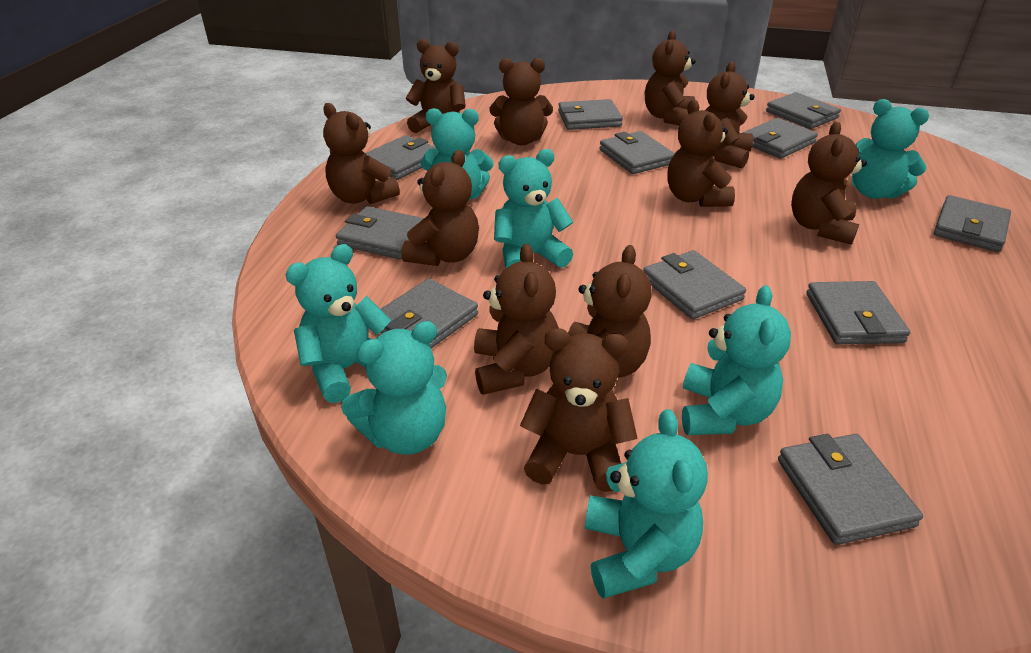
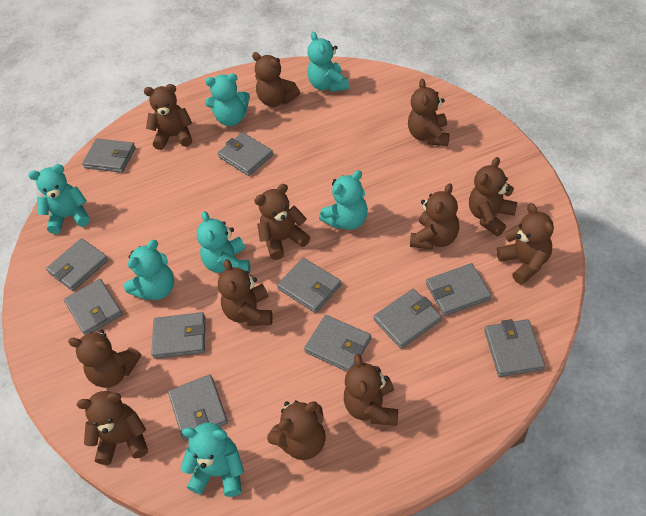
brown teddy bear: 11 -> 12

